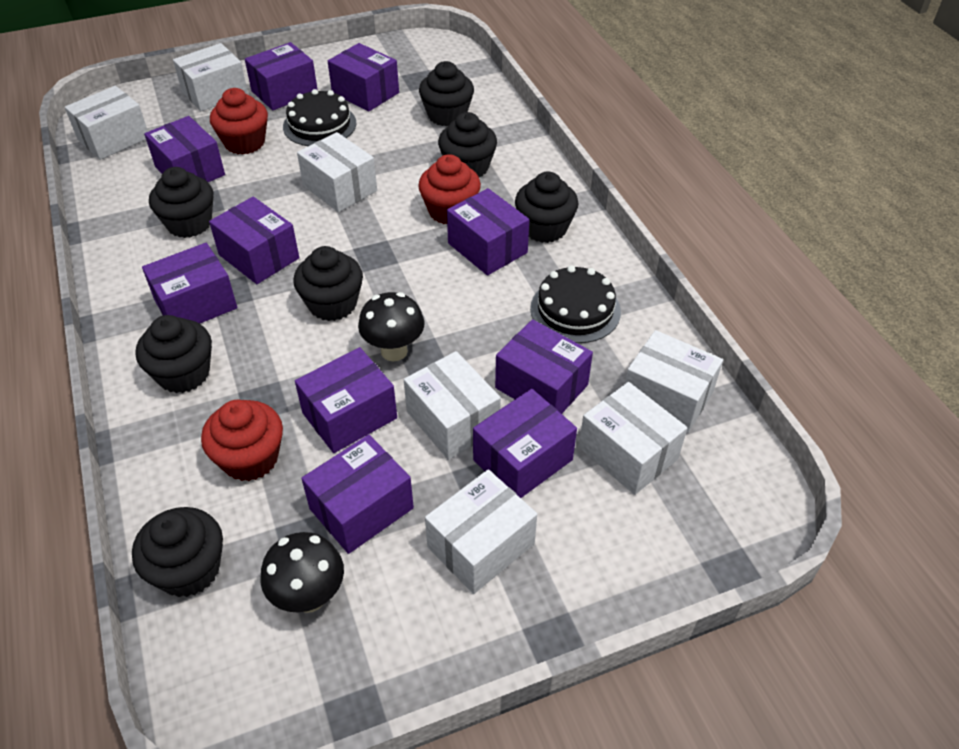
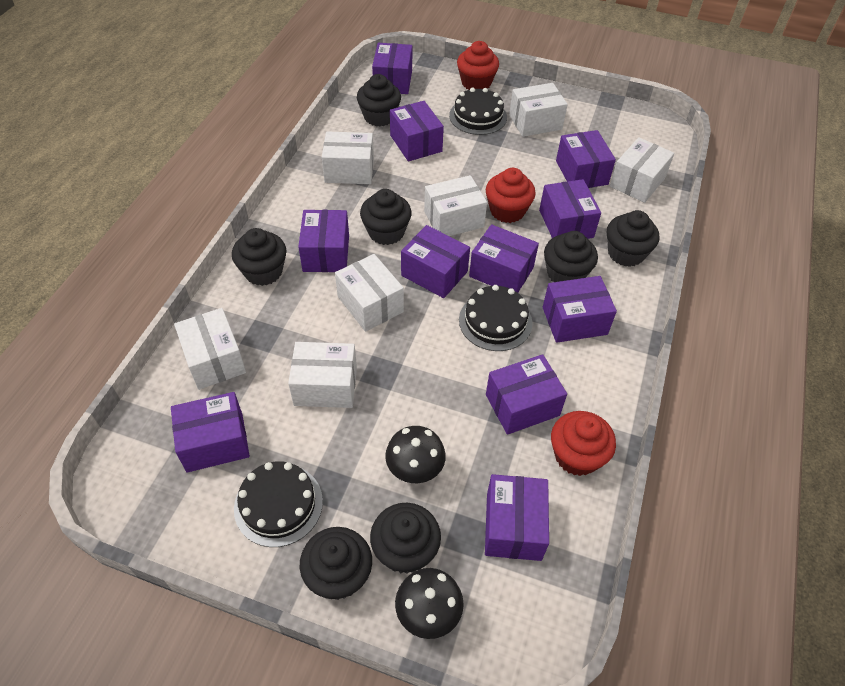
black cake: 2 -> 3
purple box: 10 -> 11

